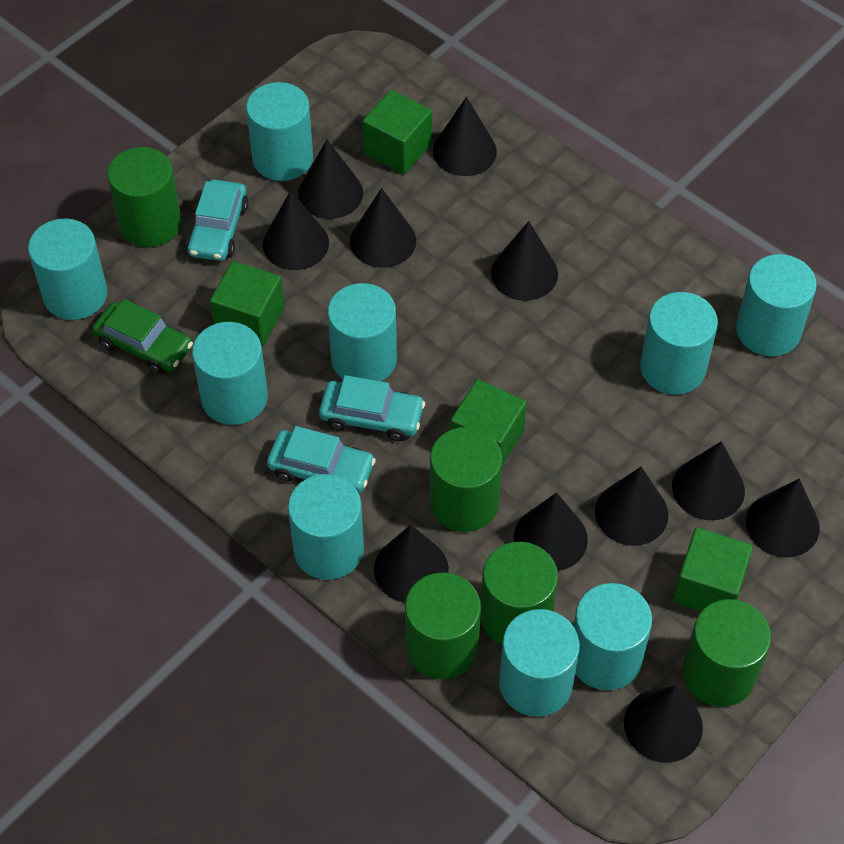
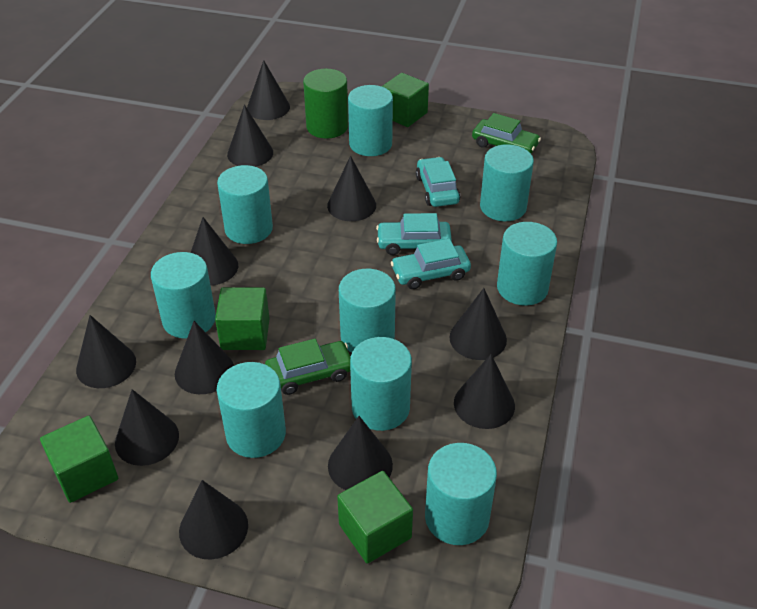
green car: 1 -> 2
green cylinder: 5 -> 1

